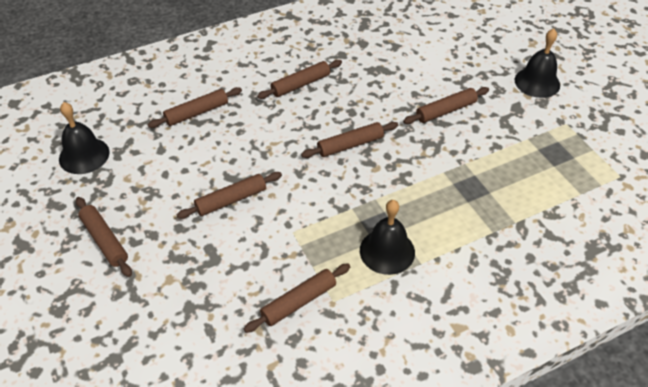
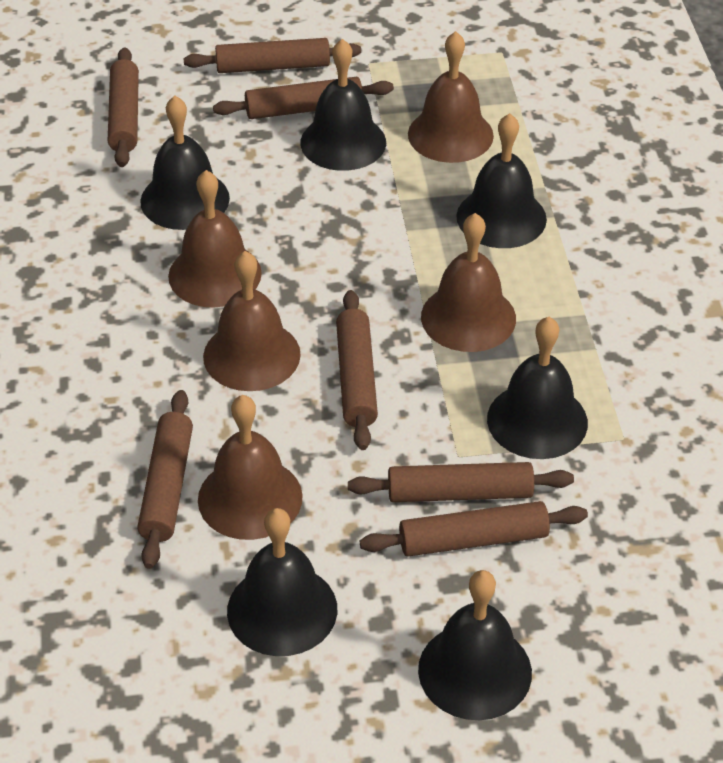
black bell: 3 -> 6
brown bell: 0 -> 5

